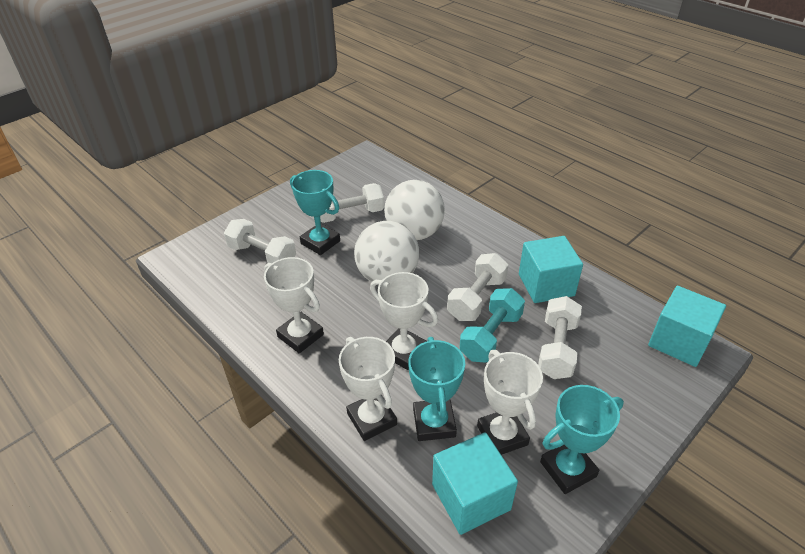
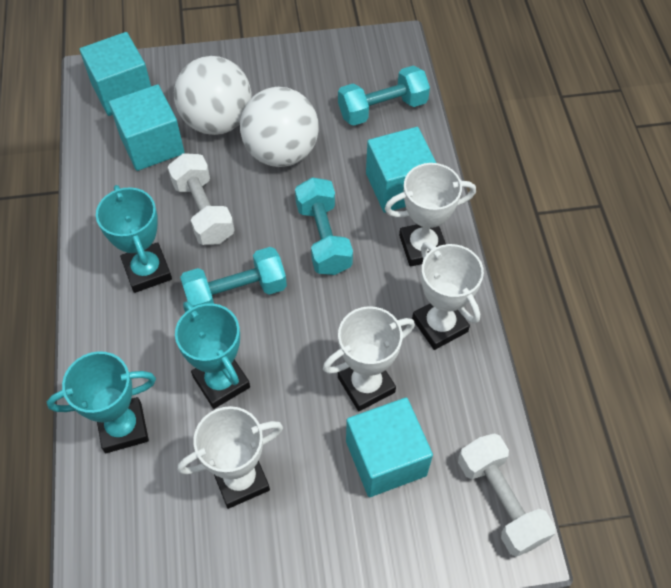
turquoise cube: 3 -> 4
turquoise dumbbell: 1 -> 3
white dumbbell: 4 -> 2

